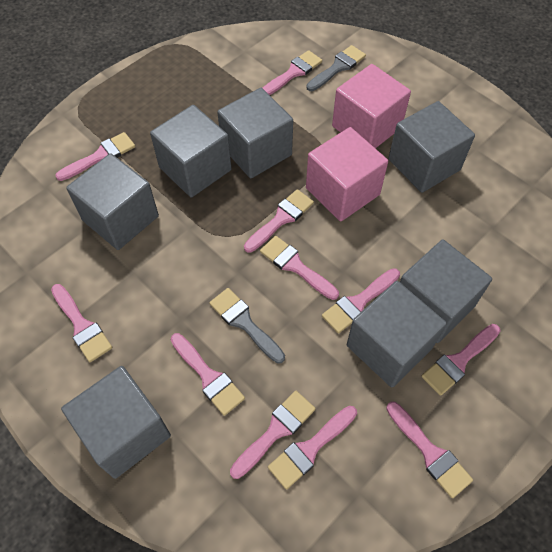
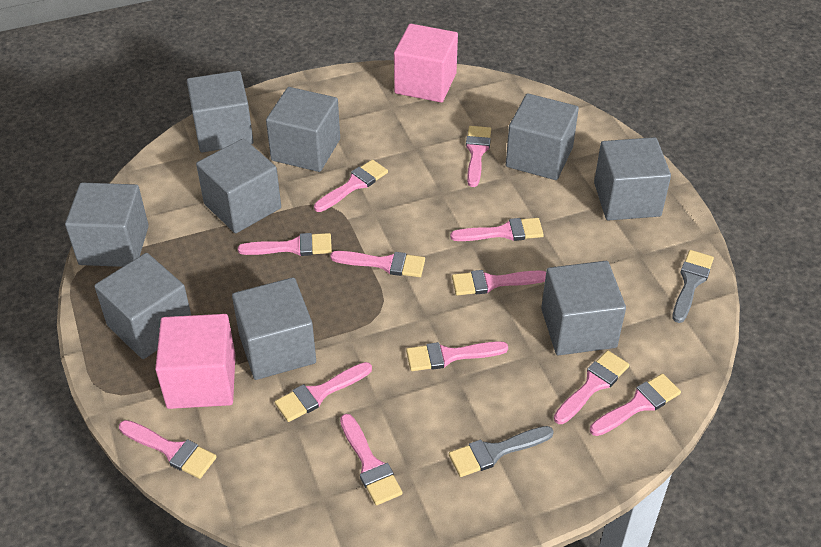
grey cube: 7 -> 9
pink brush: 11 -> 12

